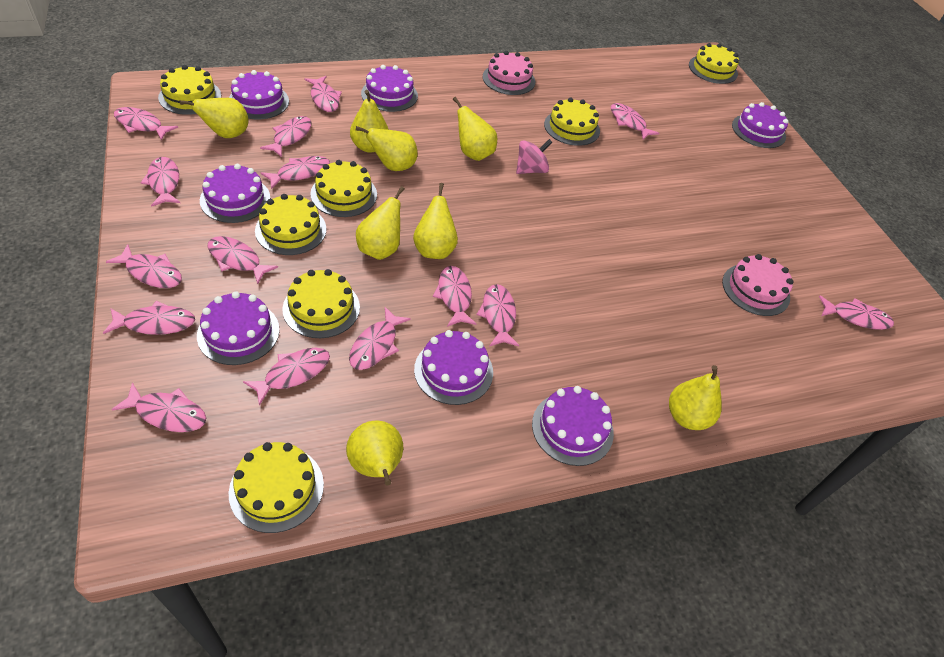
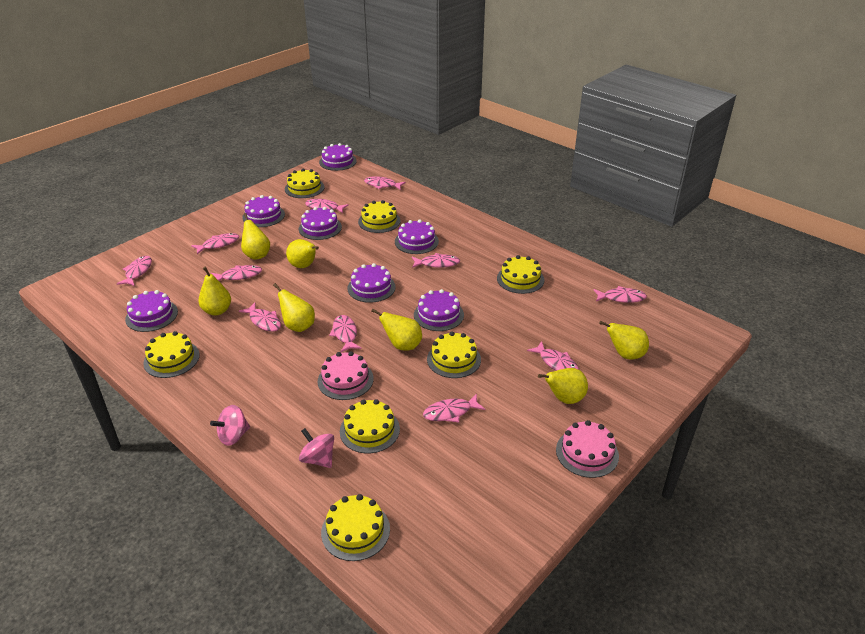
pink fish: 15 -> 11
pink spinning top: 1 -> 2
yellow pear: 8 -> 7

